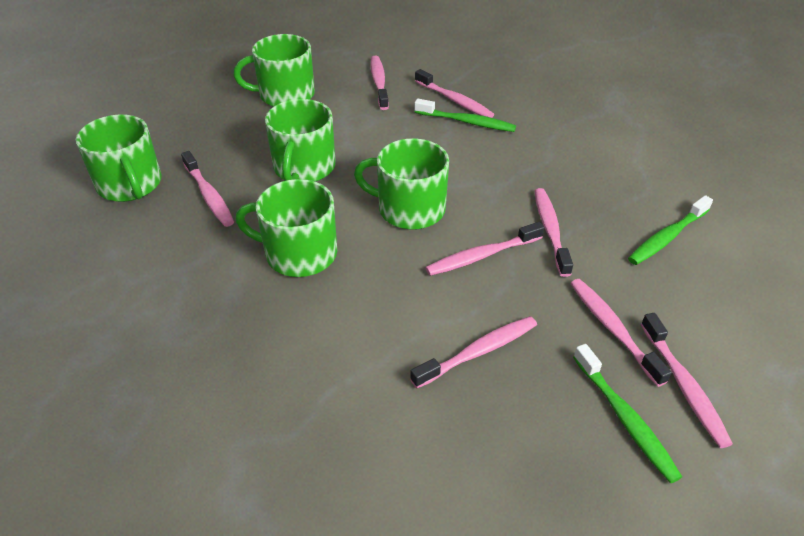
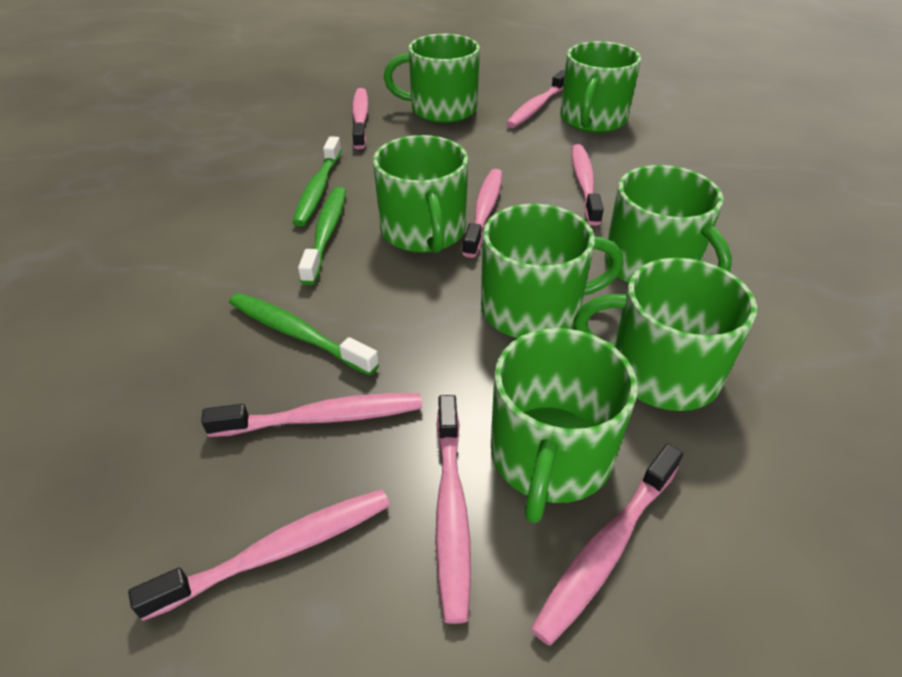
green mug: 5 -> 7

